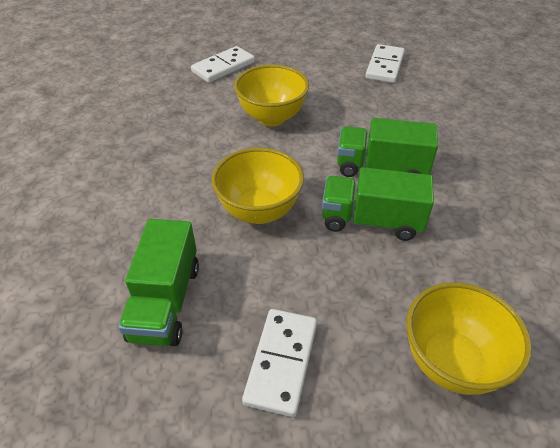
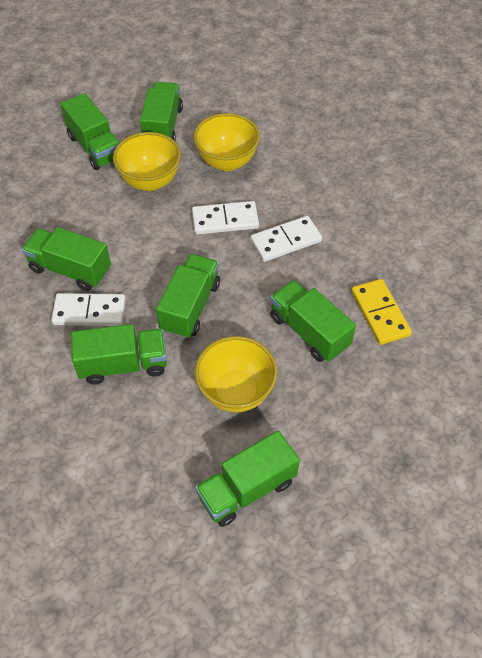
green truck: 3 -> 7
yellow domino: 0 -> 1

